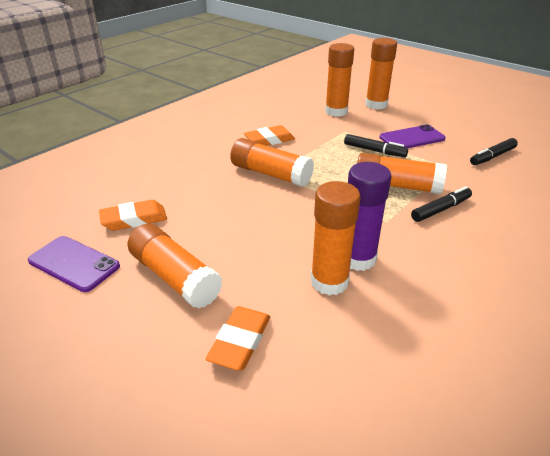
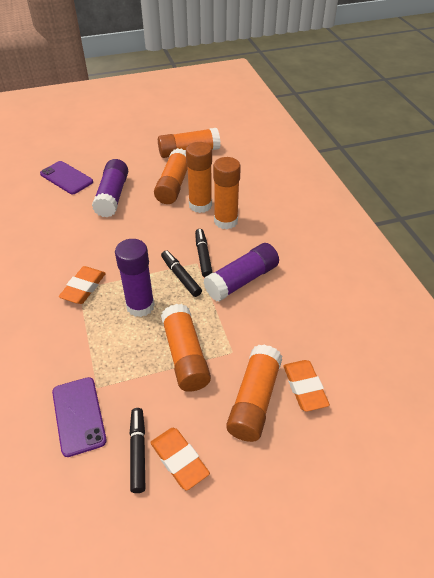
purple glue stick: 1 -> 3

